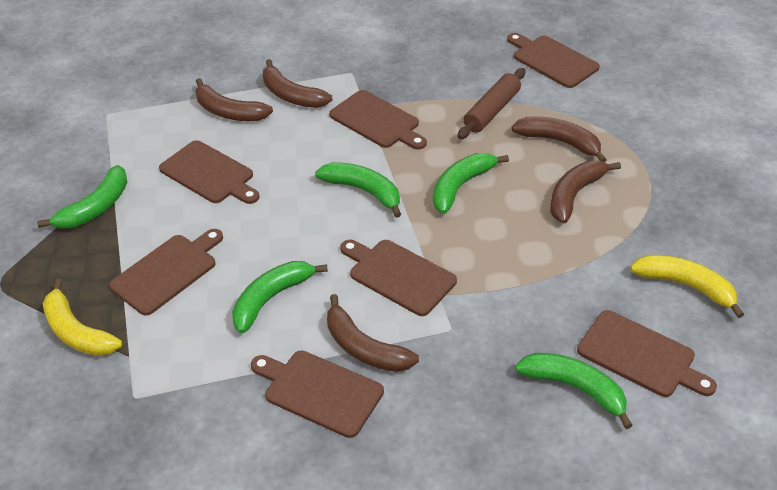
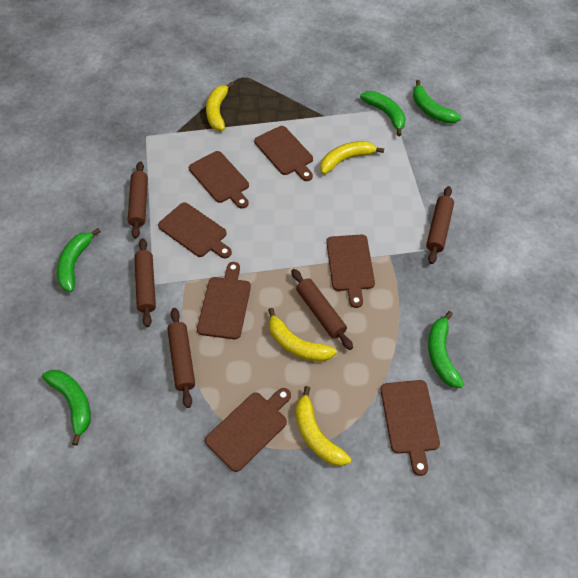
brown banana: 5 -> 0
brown rolling pin: 1 -> 5
yellow banana: 2 -> 4

